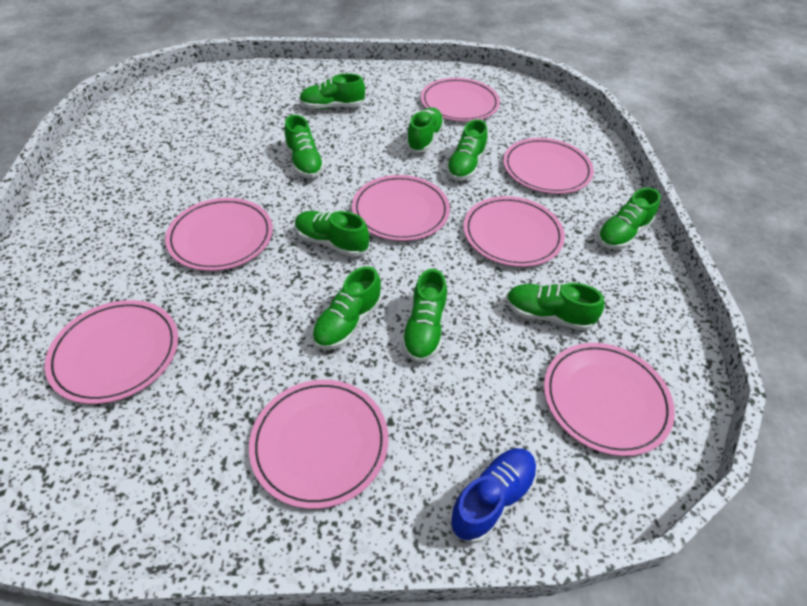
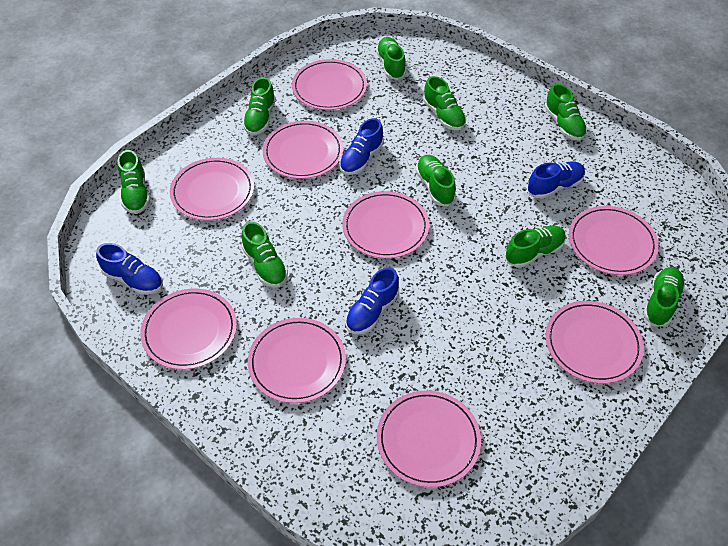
blue shoe: 1 -> 4
pink plate: 8 -> 9

